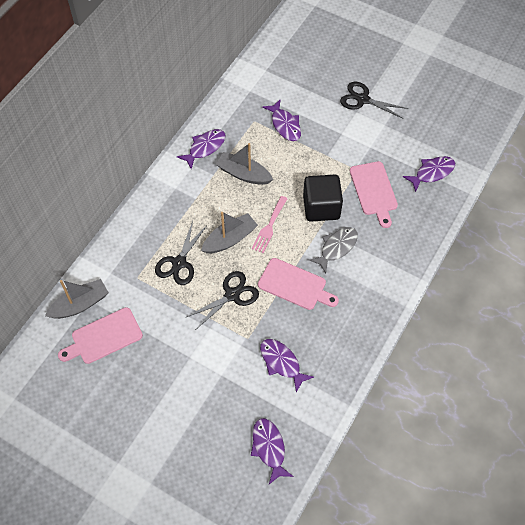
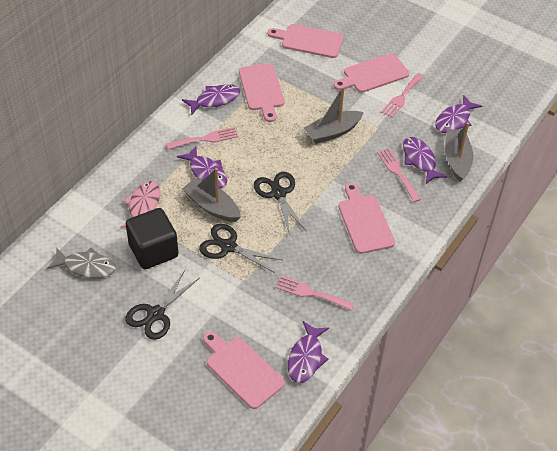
pink cutting board: 3 -> 5
pink fish: 0 -> 1
pink fork: 1 -> 4

